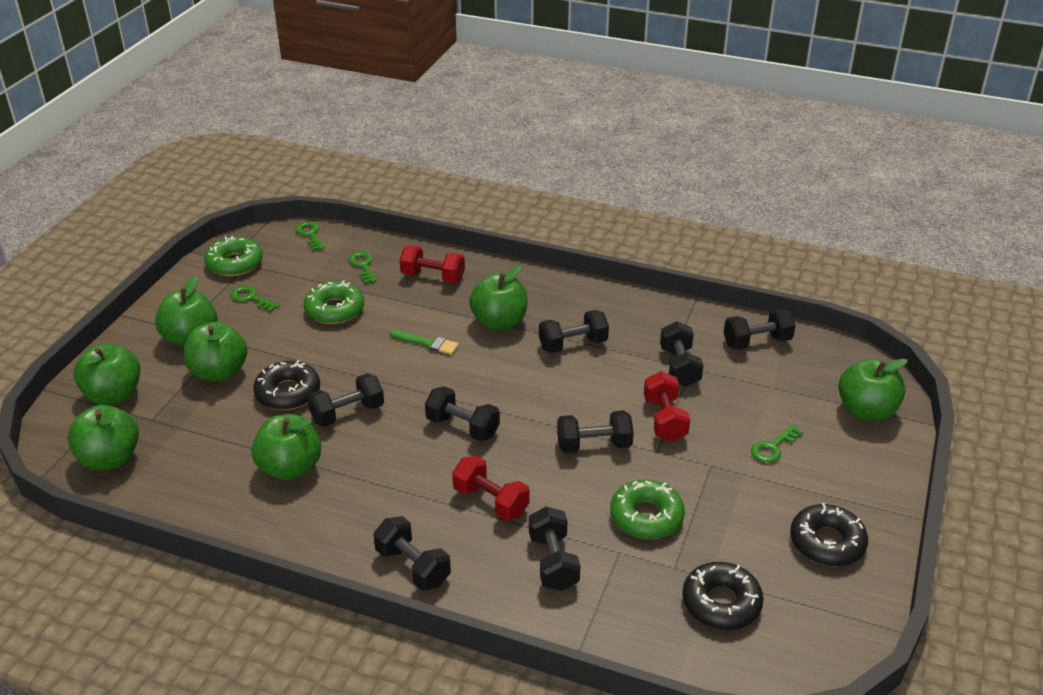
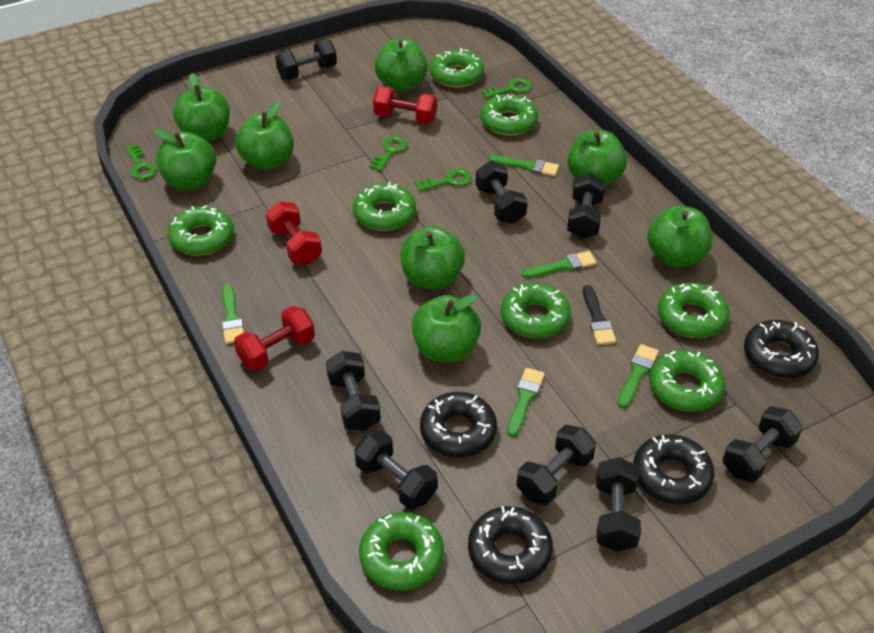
black brush: 0 -> 1
black donut: 3 -> 4
green apple: 7 -> 8
green brush: 1 -> 5
green donut: 3 -> 8

